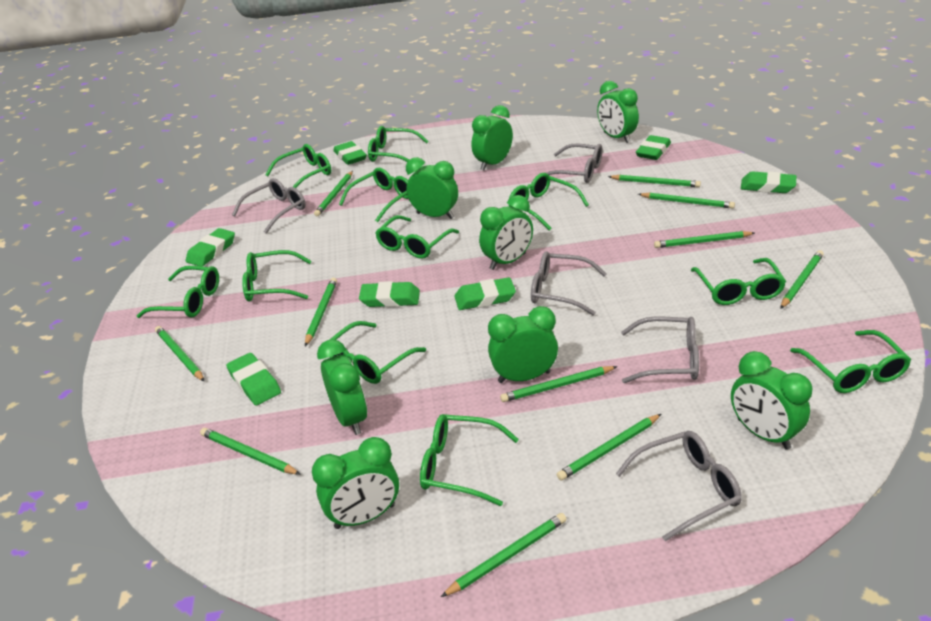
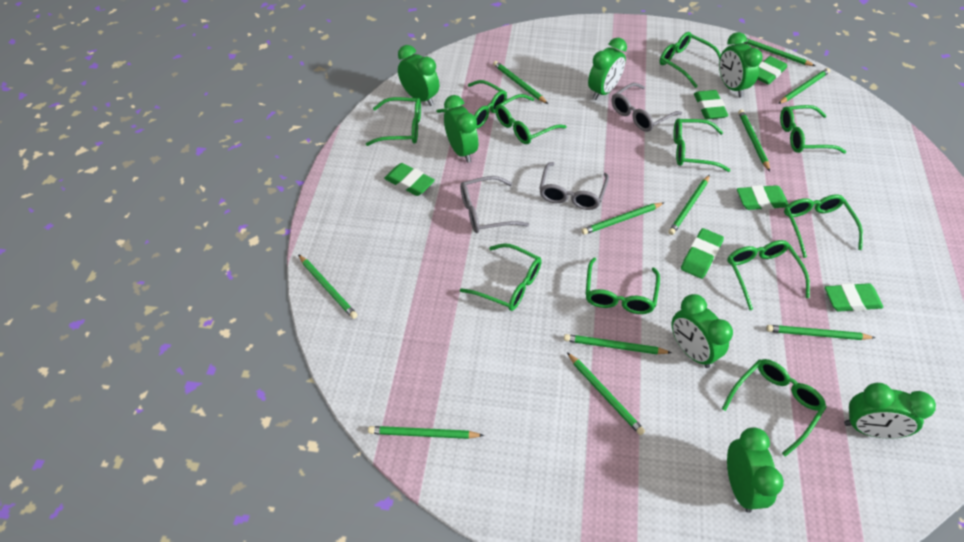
green clock: 8 -> 7
green eraser: 7 -> 6
grey glasses: 5 -> 3

